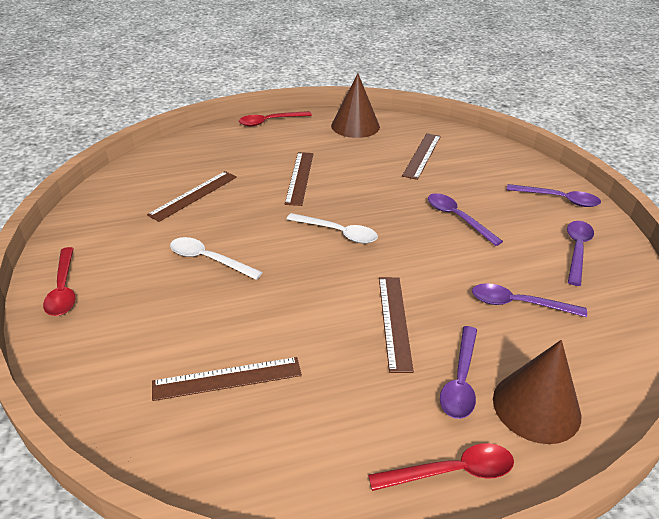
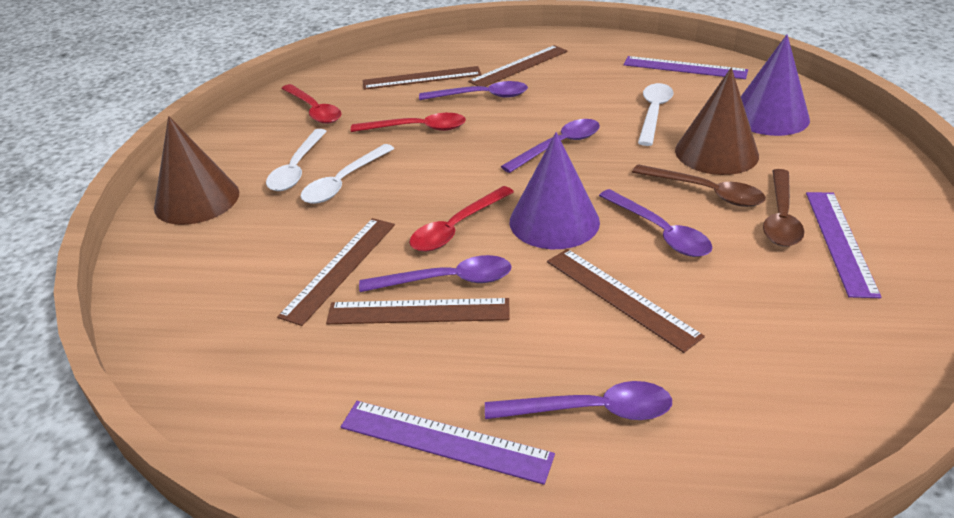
brown spoon: 0 -> 2
purple cone: 0 -> 2
purple ruler: 0 -> 3
white spoon: 2 -> 3

